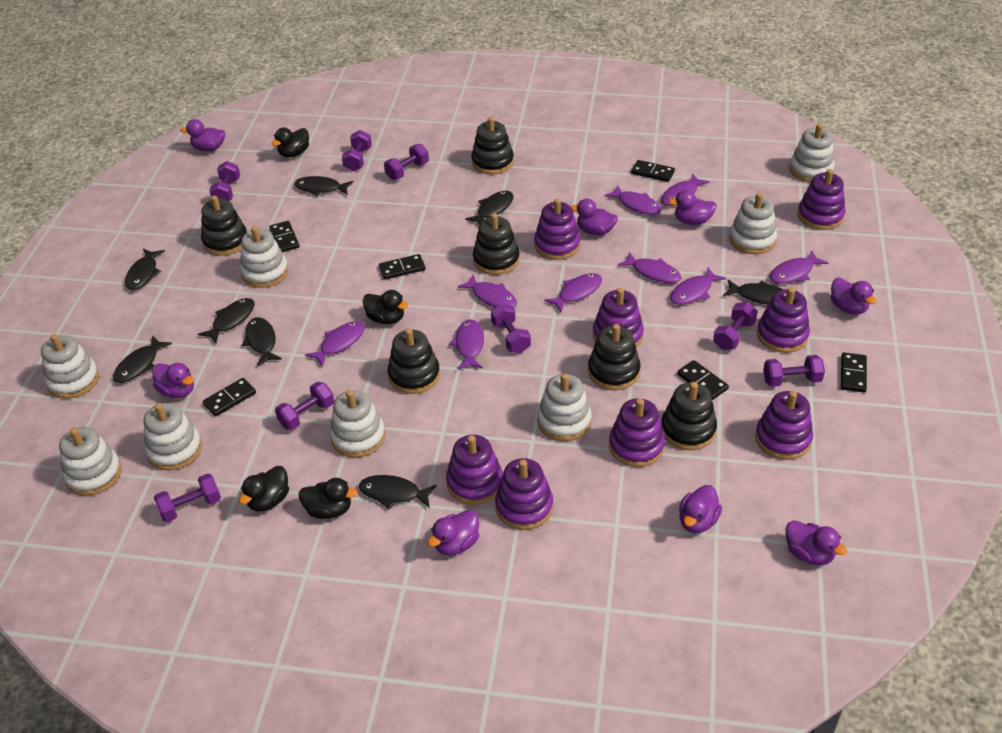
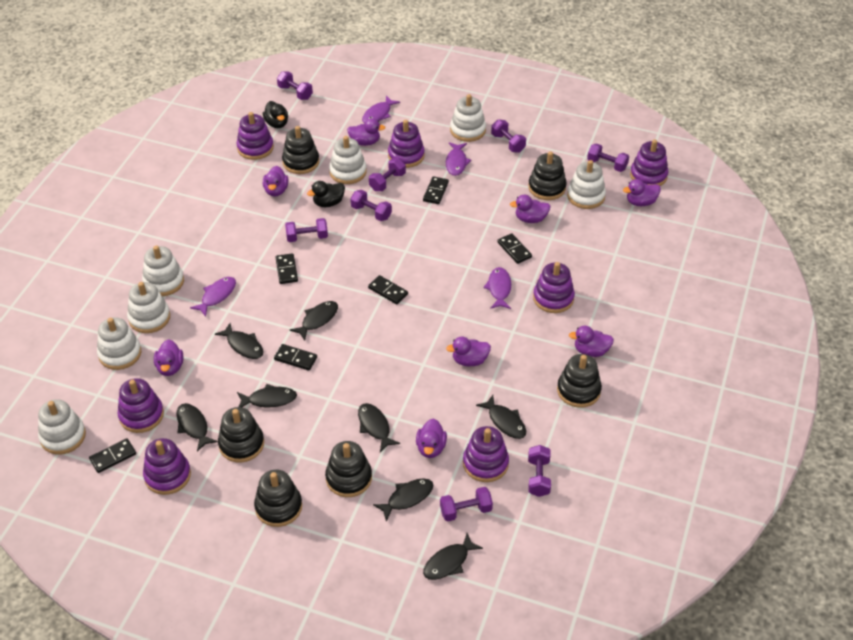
black duck: 4 -> 2
purple fish: 9 -> 4
purple stacking toy: 8 -> 7
white stacking toy: 8 -> 7

